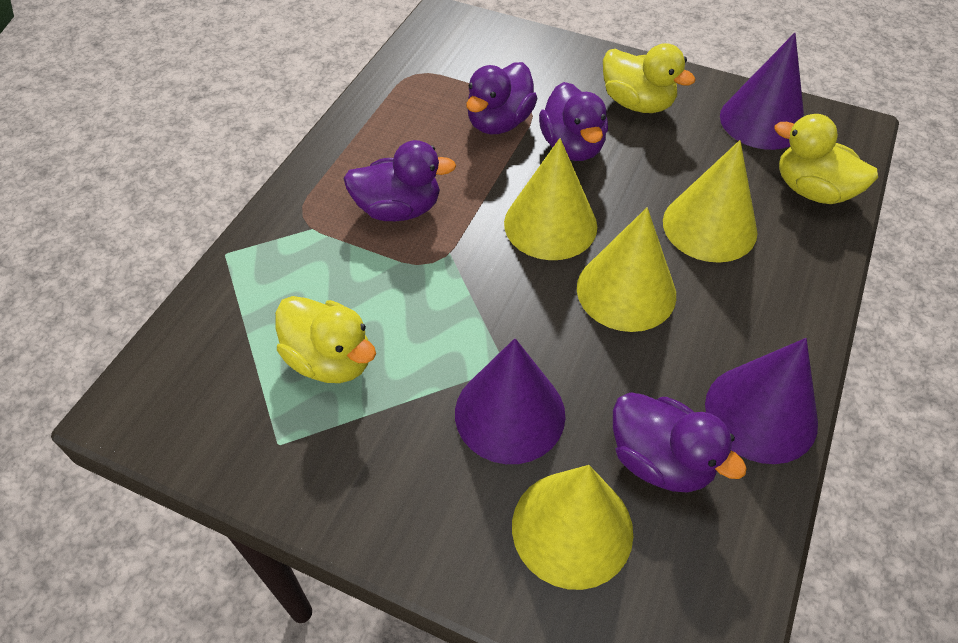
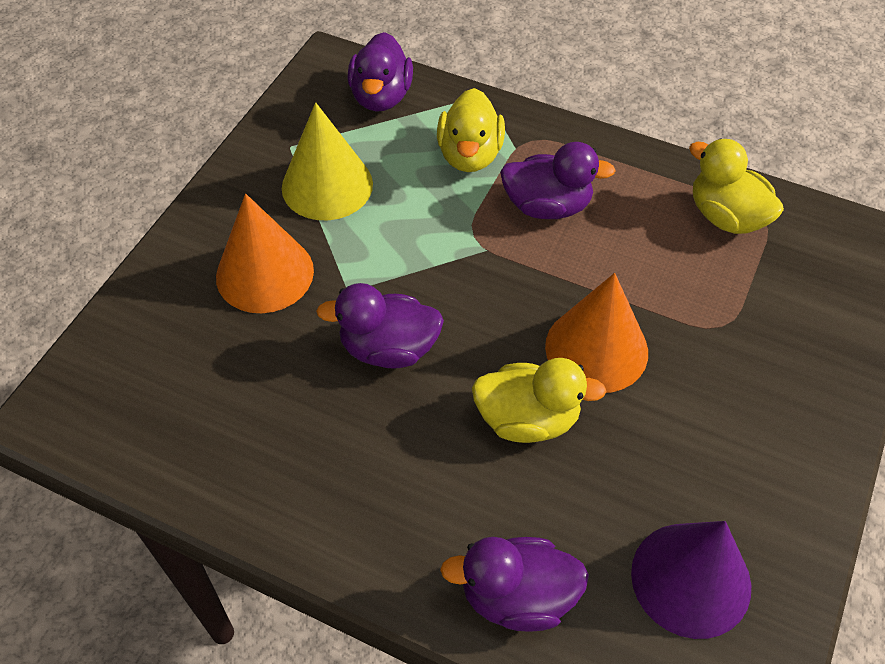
orange cone: 0 -> 2
purple cone: 3 -> 1
yellow cone: 4 -> 1

